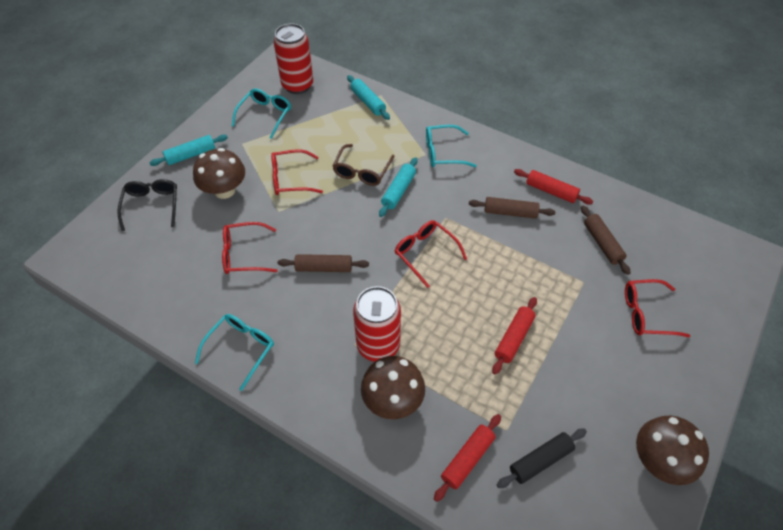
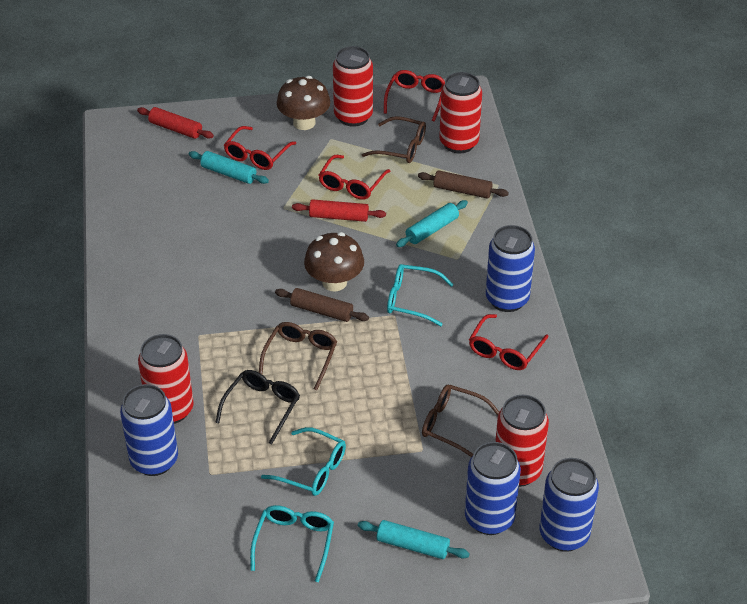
black rolling pin: 1 -> 0
blue can: 0 -> 4
brown glasses: 1 -> 3
brown mushroom: 3 -> 2
brown rolling pin: 3 -> 2
red can: 2 -> 4
red rolling pin: 3 -> 2

